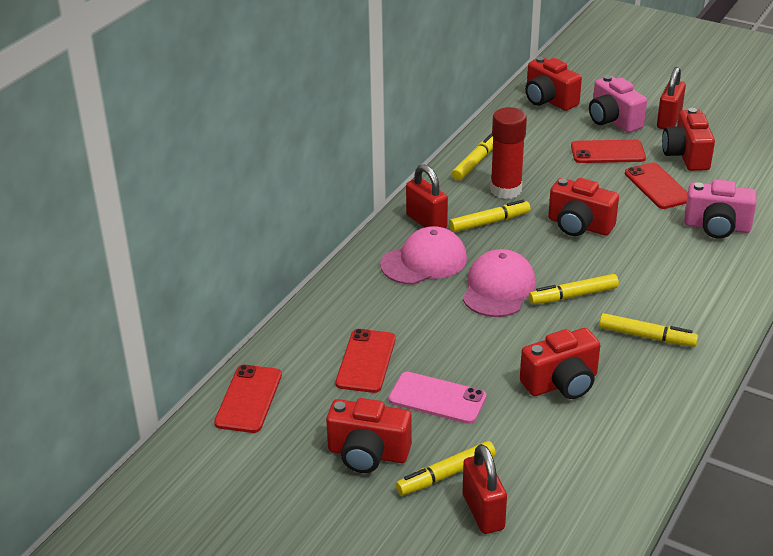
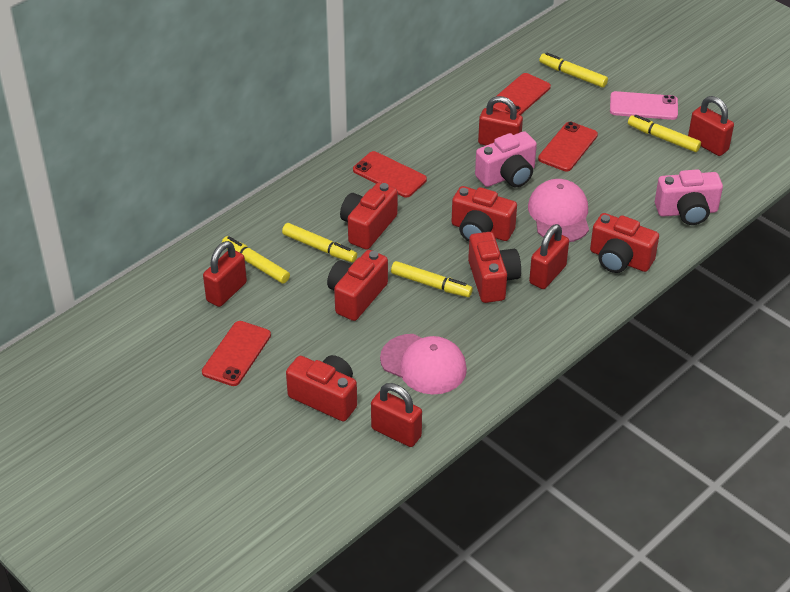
red camera: 5 -> 6
red glue stick: 1 -> 0
red padlock: 3 -> 5

